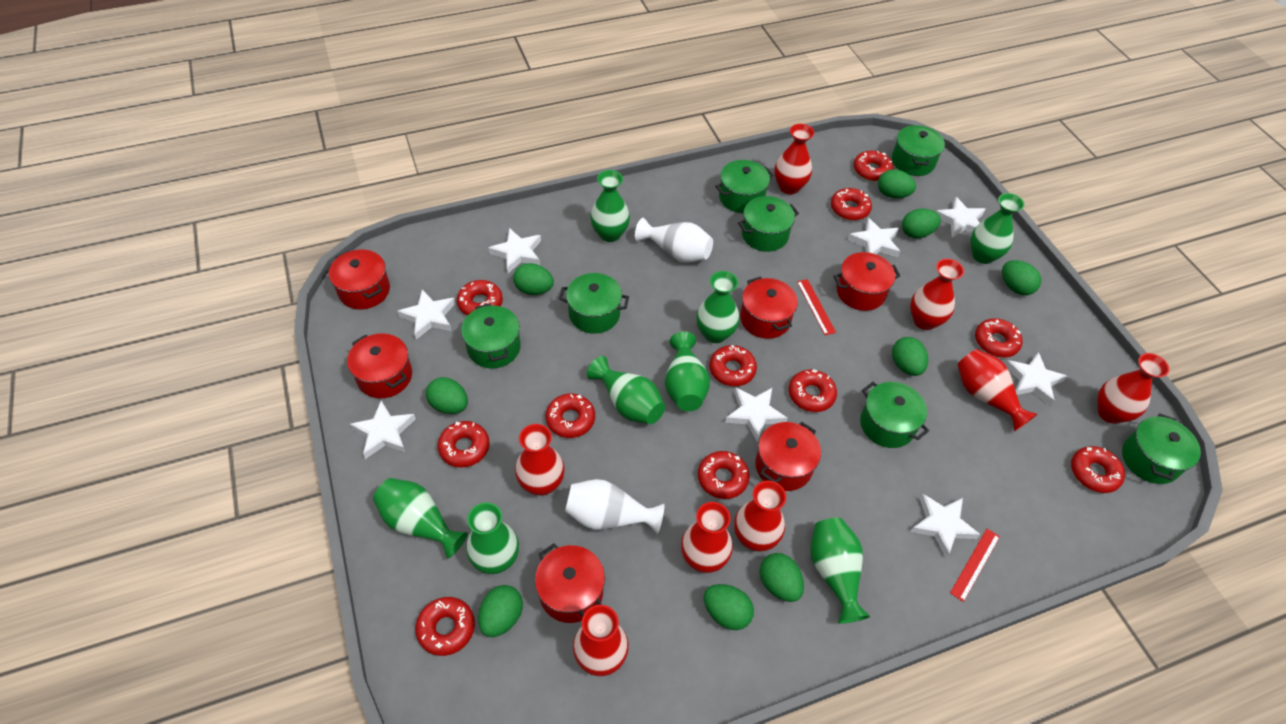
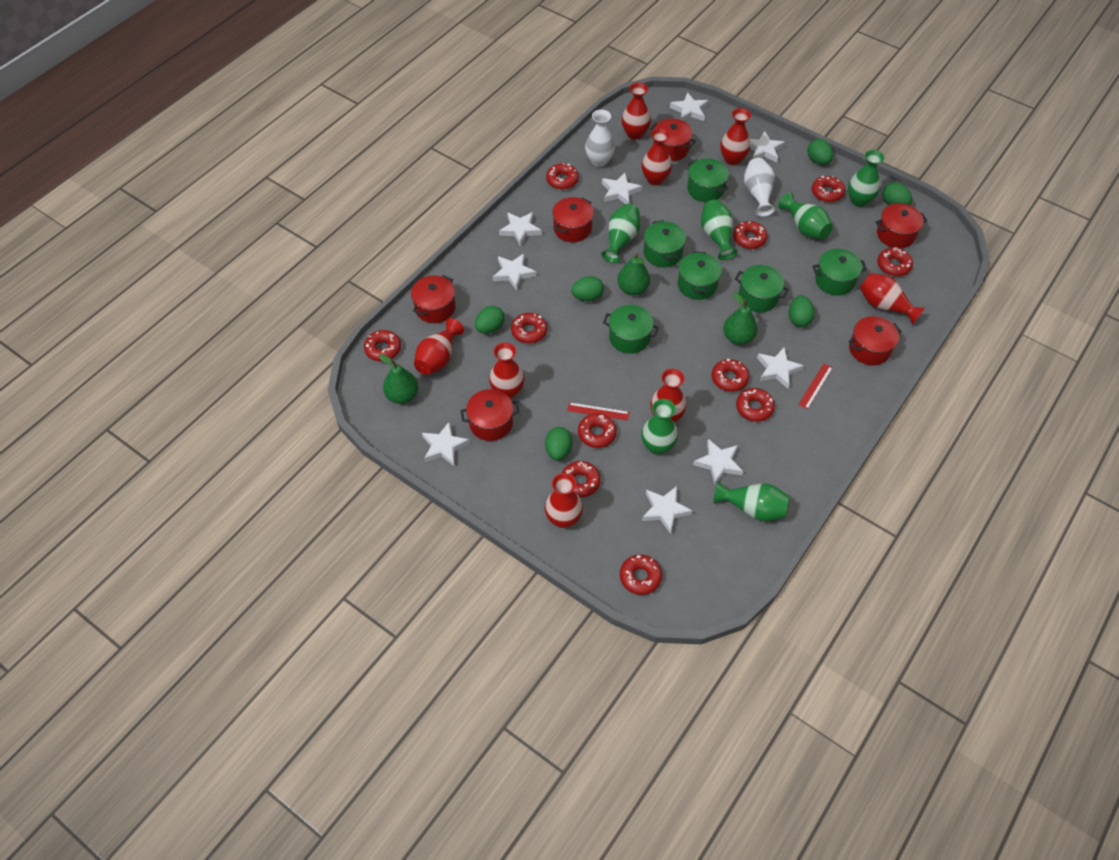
green egg: 9 -> 6
green pear: 0 -> 3
green pot: 7 -> 6
green vase: 8 -> 6
white star: 8 -> 9

